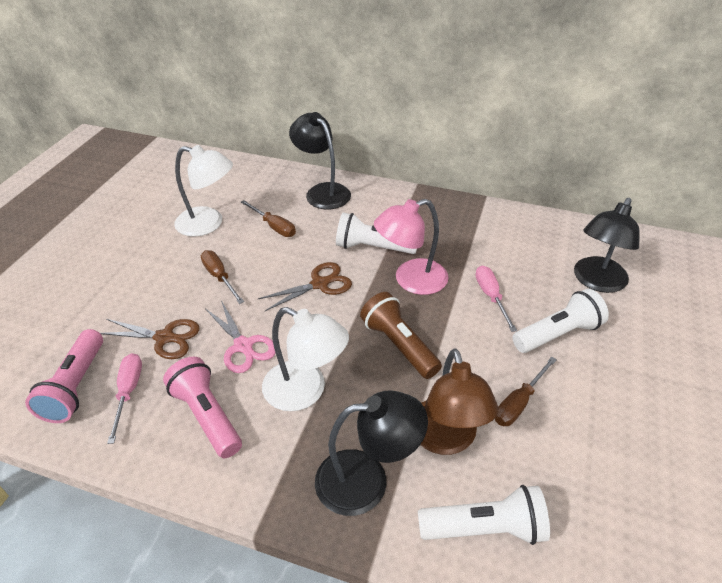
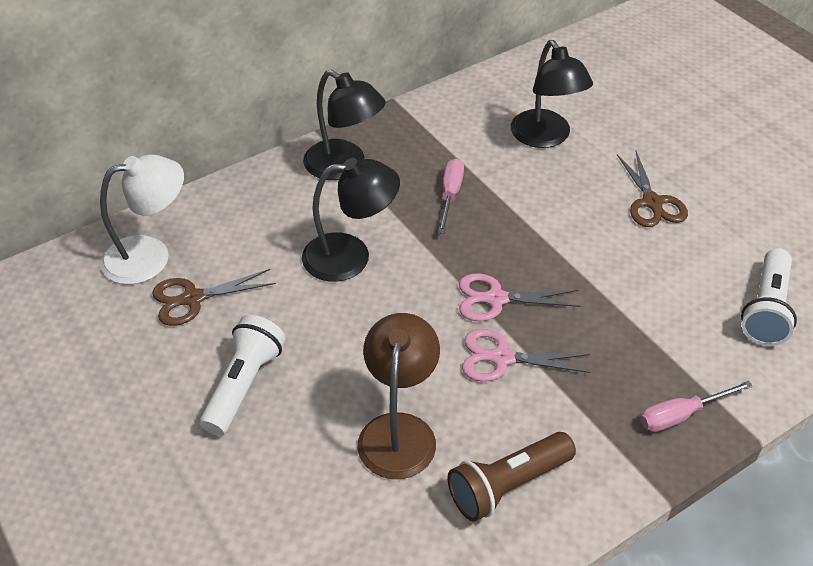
brown screwdriver: 3 -> 0
pink flashlight: 2 -> 0
pink lamp: 1 -> 0
pink scissors: 1 -> 2
white flashlight: 3 -> 2
white lamp: 2 -> 1

